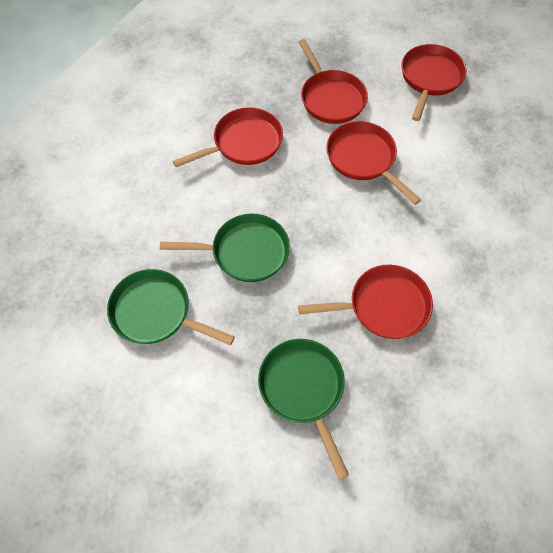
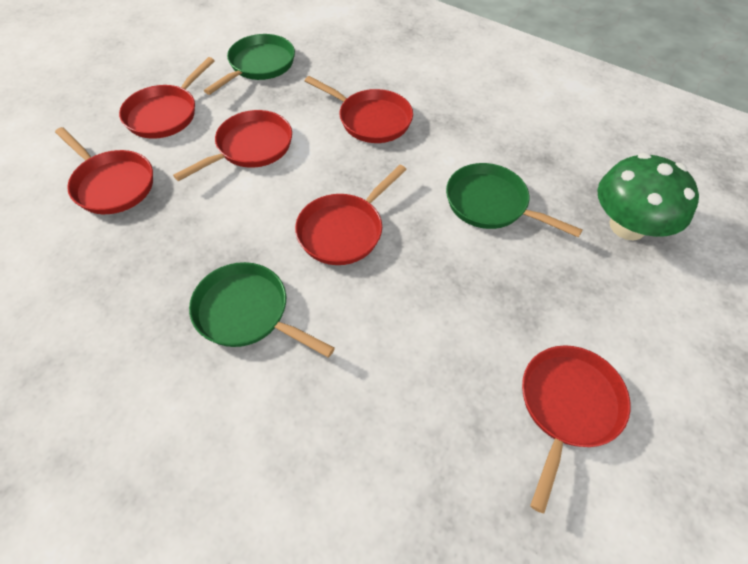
green mushroom: 0 -> 1
red pan: 5 -> 6

